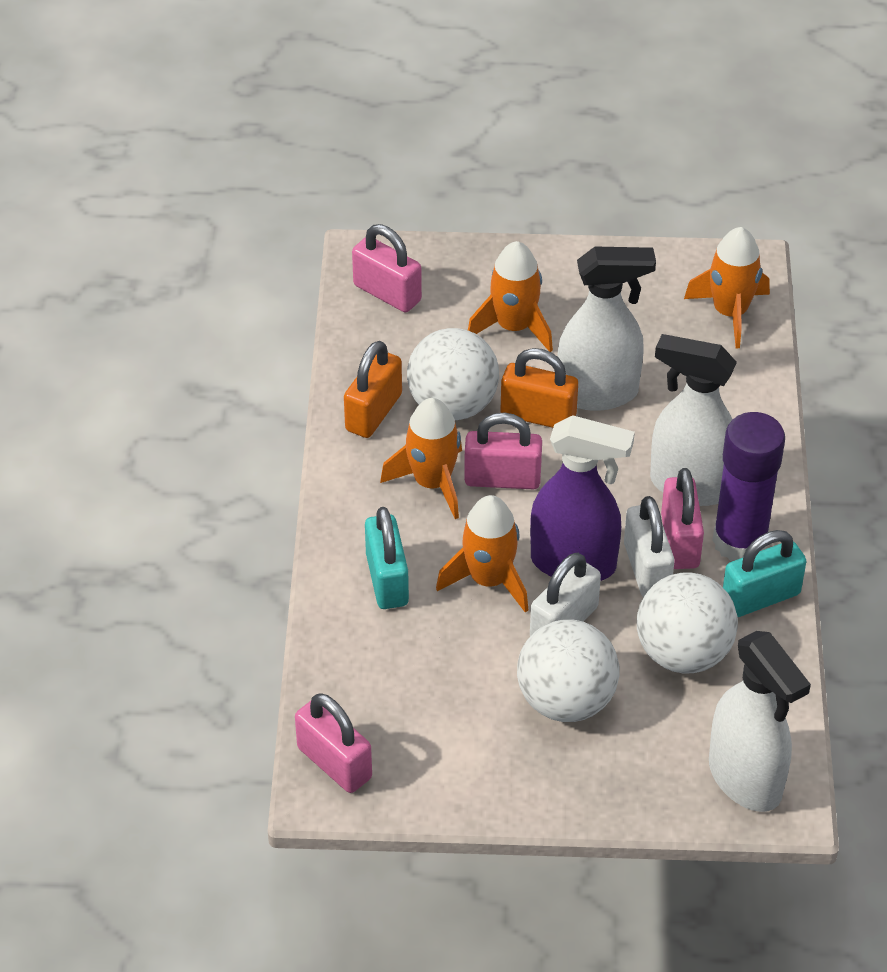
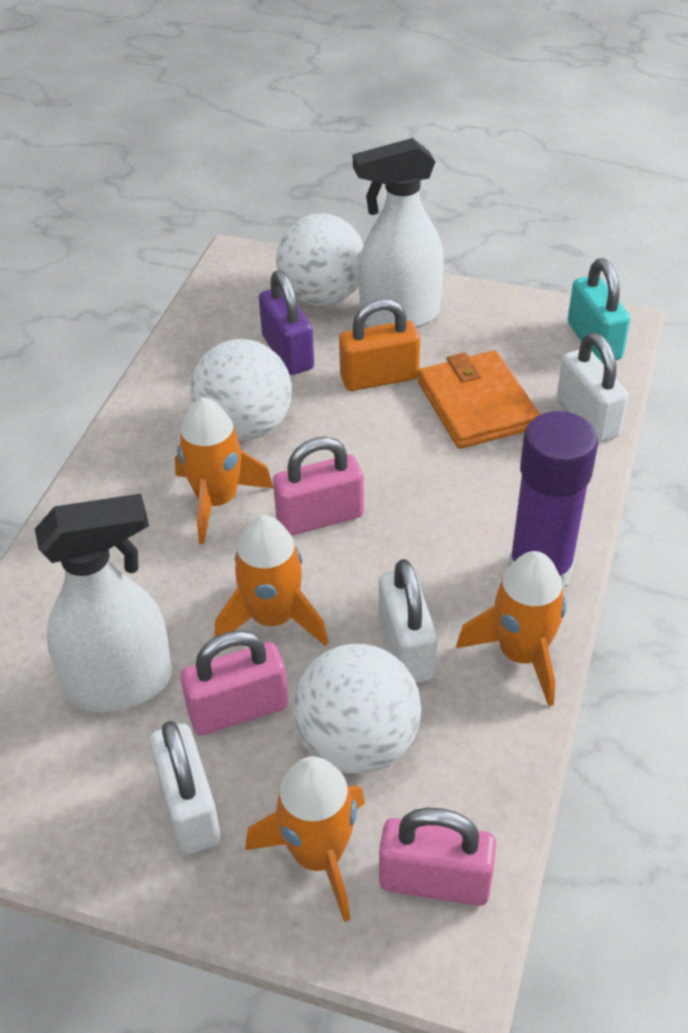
orange padlock: 2 -> 1
orange wallet: 0 -> 1
pink padlock: 4 -> 3
purple padlock: 0 -> 1
purple spray bottle: 1 -> 0
turquoise padlock: 2 -> 1
white padlock: 2 -> 3
white spray bottle: 3 -> 2

